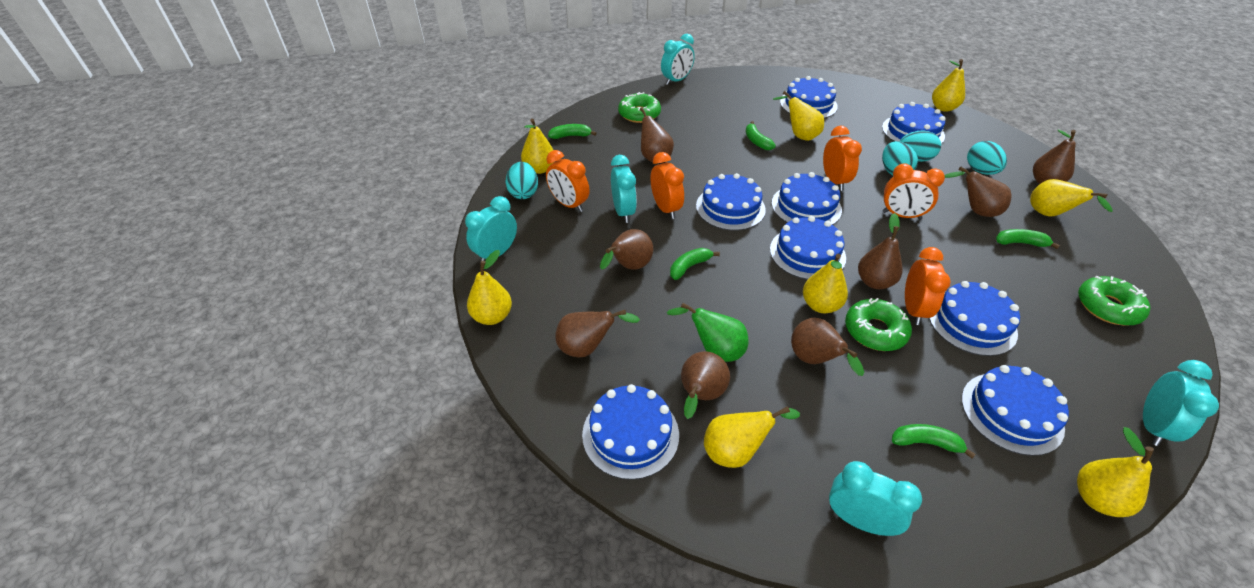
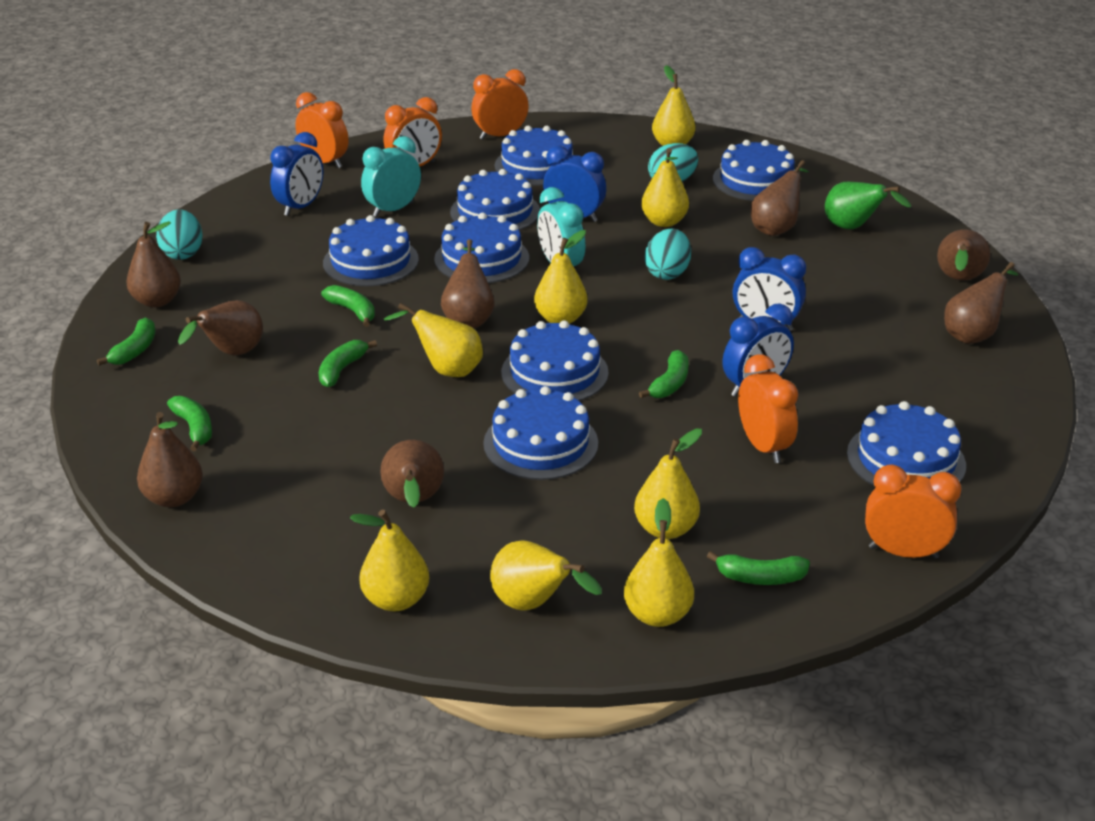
blue clock: 0 -> 4
green banana: 5 -> 6
green donut: 3 -> 0
turquoise clock: 5 -> 2
turquoise egg: 4 -> 3

